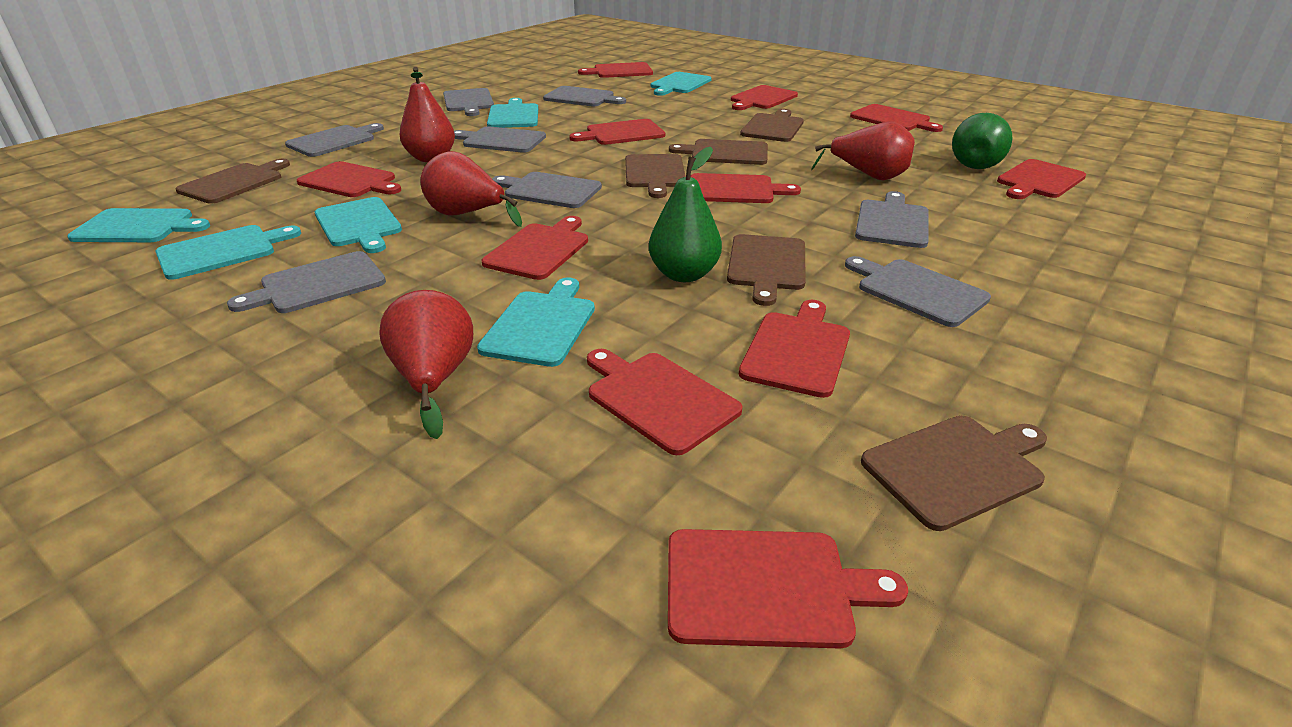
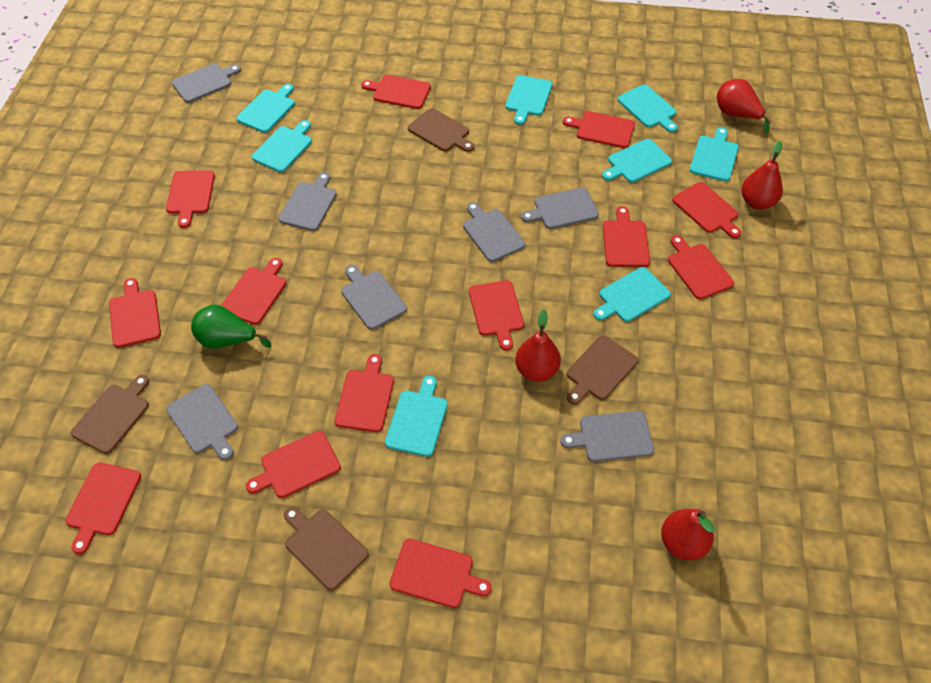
brown cutting board: 6 -> 4
green pear: 2 -> 1
grey cutting board: 8 -> 7
red cutting board: 11 -> 13
turquoise cutting board: 6 -> 8

